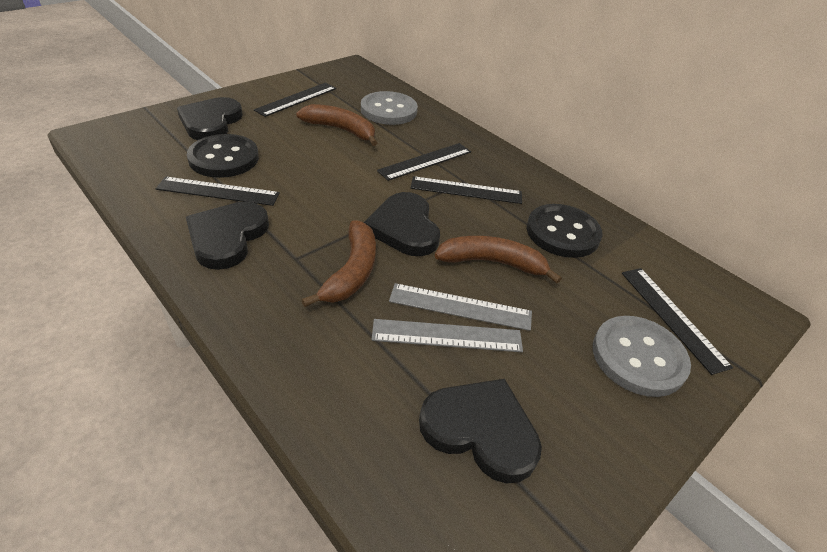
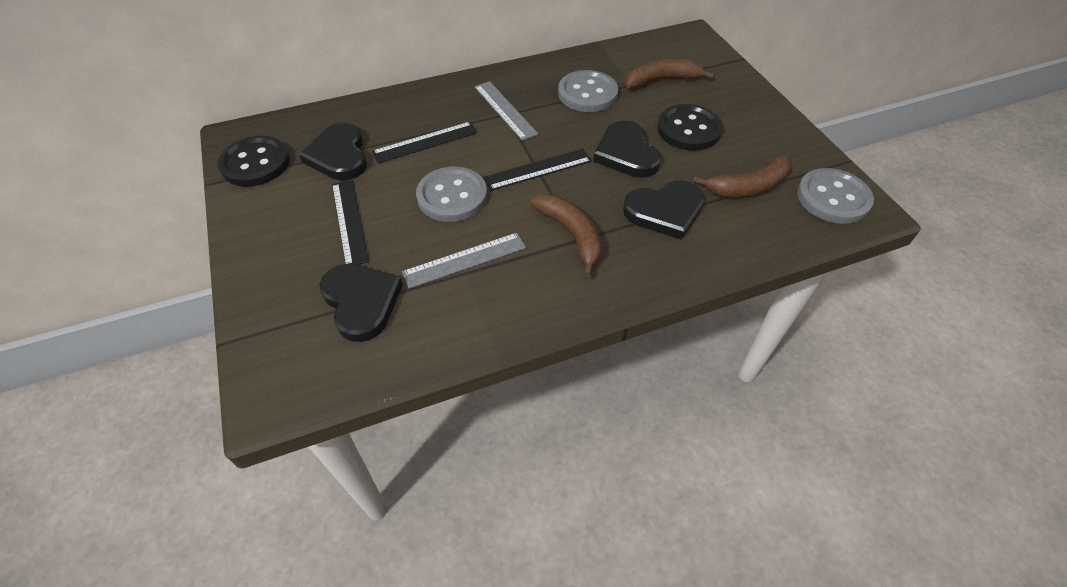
black ruler: 5 -> 3
grey button: 2 -> 3

